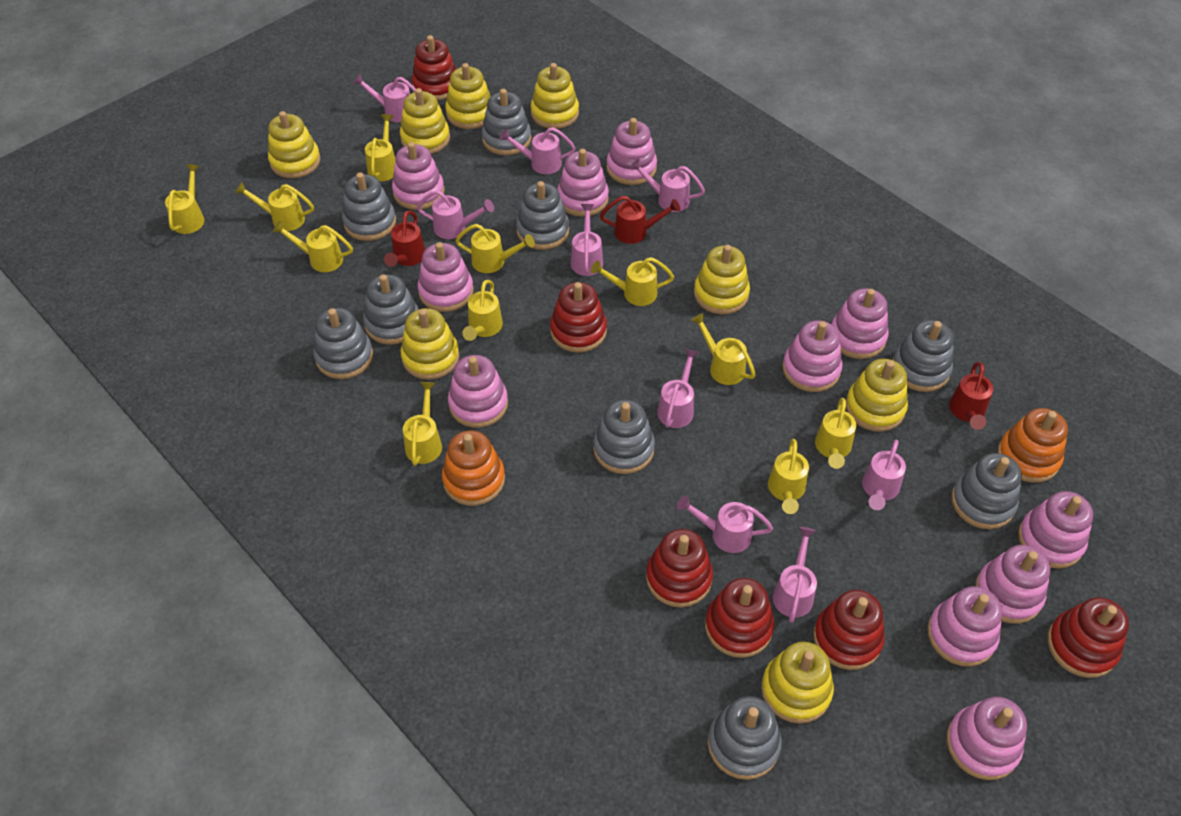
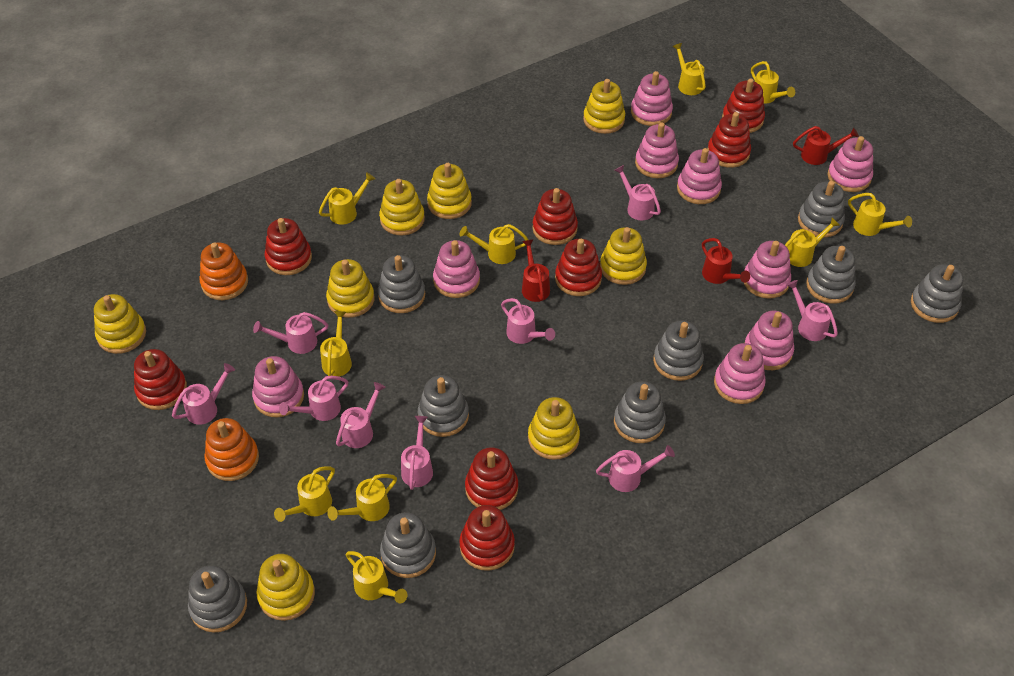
pink stacking toy: 11 -> 9
red stacking toy: 6 -> 8
yellow watering can: 11 -> 10

